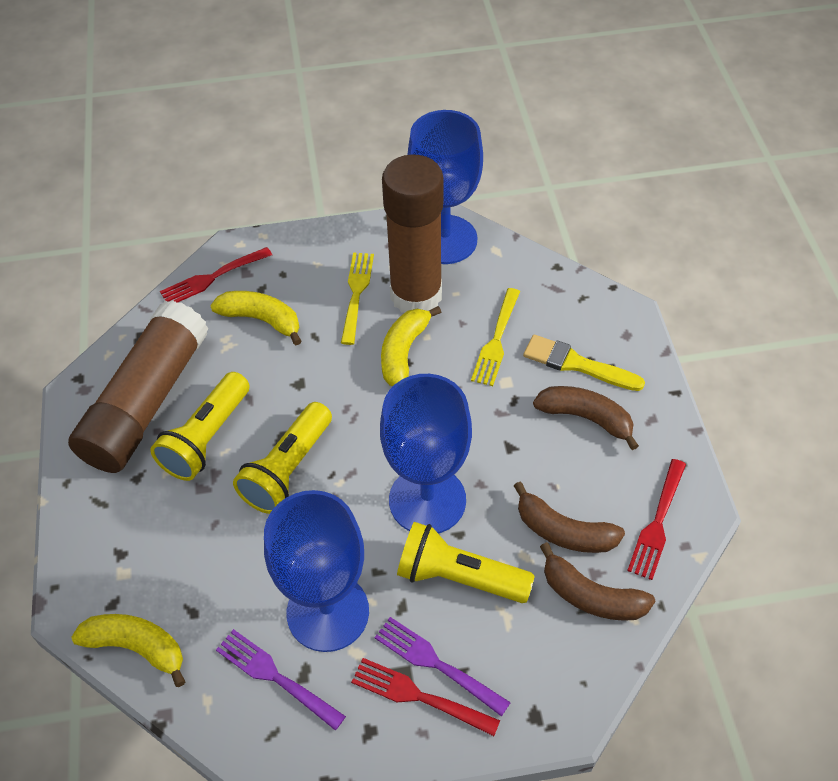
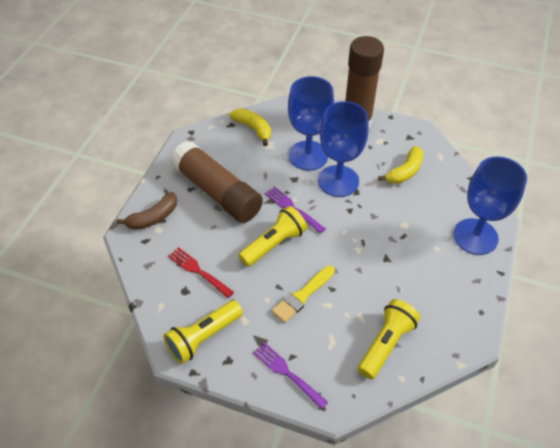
brown banana: 3 -> 1
red fork: 3 -> 1
yellow banana: 3 -> 2
yellow fork: 2 -> 0

